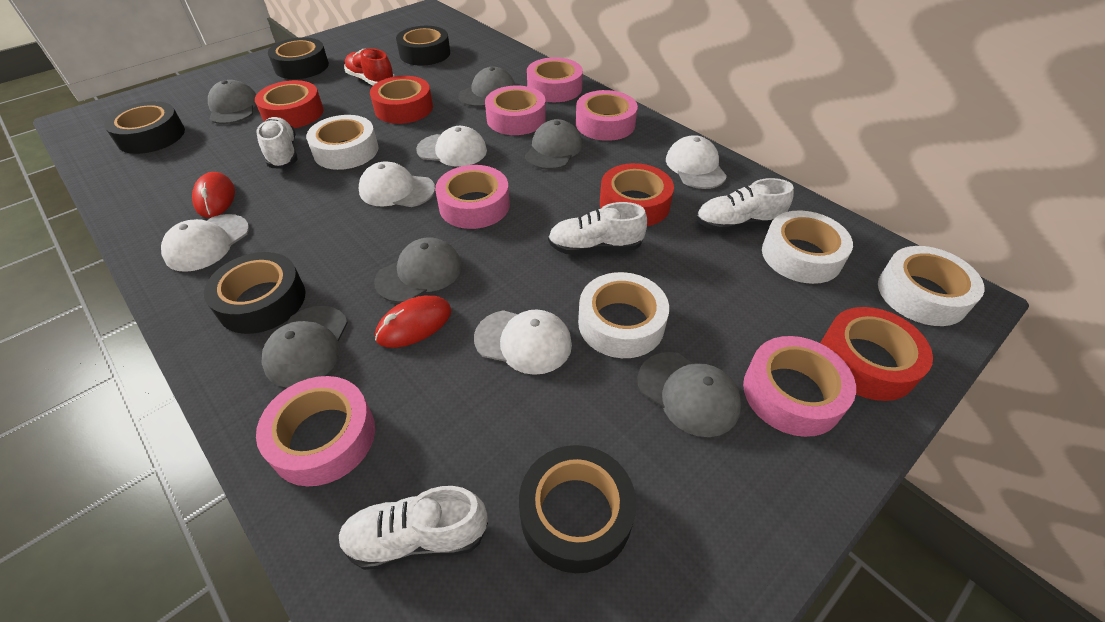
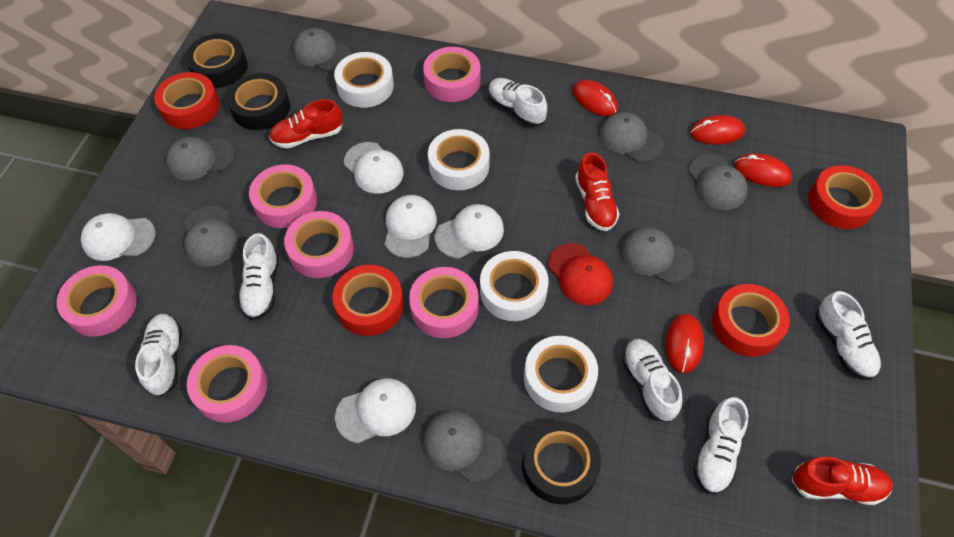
black tape: 5 -> 3
grey cap: 6 -> 7
red cap: 0 -> 1
red mouse: 2 -> 4
red shoe: 1 -> 3
white shoe: 4 -> 6

